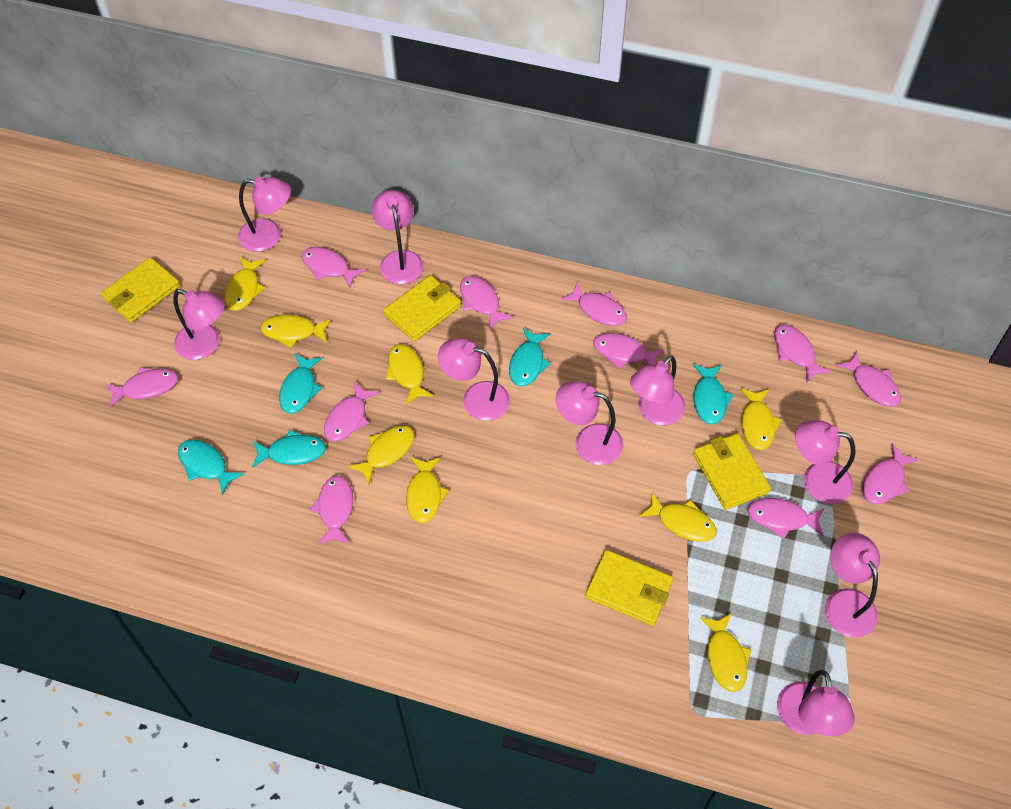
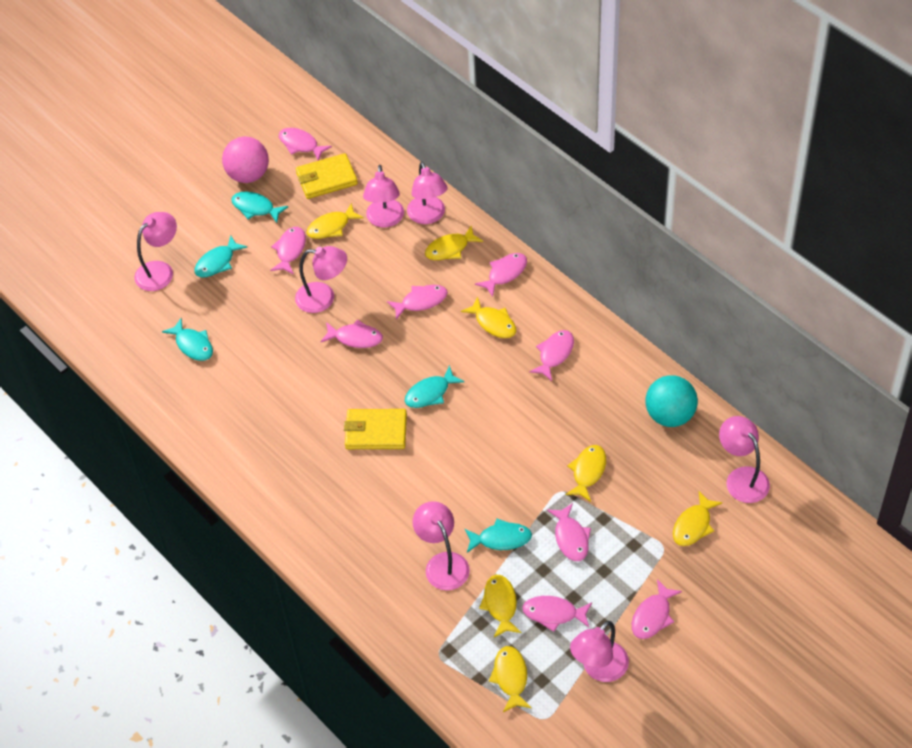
pink ball: 0 -> 1
pink fish: 11 -> 9
pink lamp: 9 -> 7
turquoise ball: 0 -> 1
yellow fish: 8 -> 7
yellow wallet: 4 -> 2

